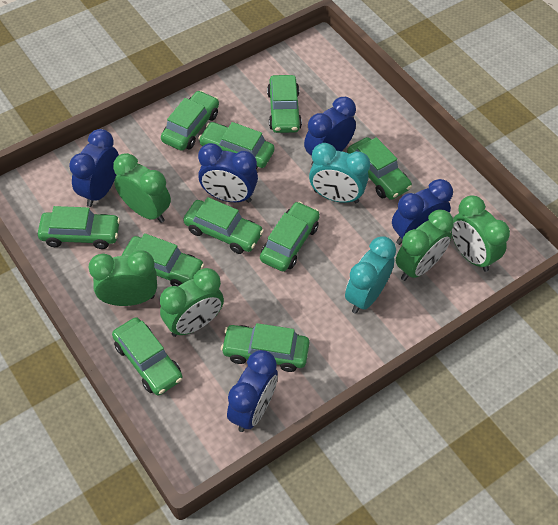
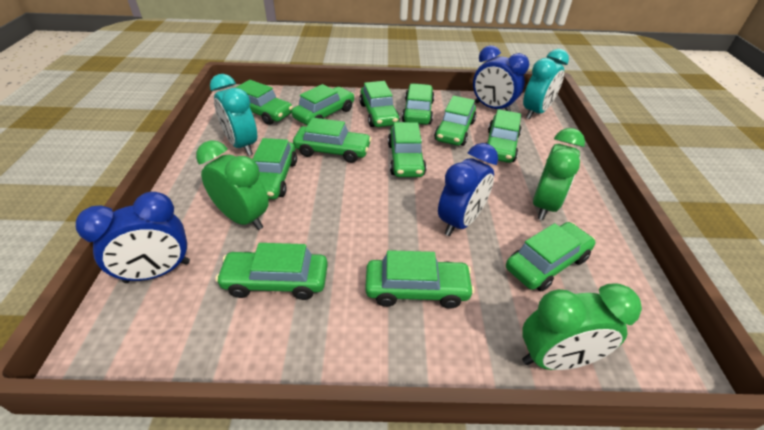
blue clock: 5 -> 3
green car: 10 -> 12
green clock: 5 -> 3

